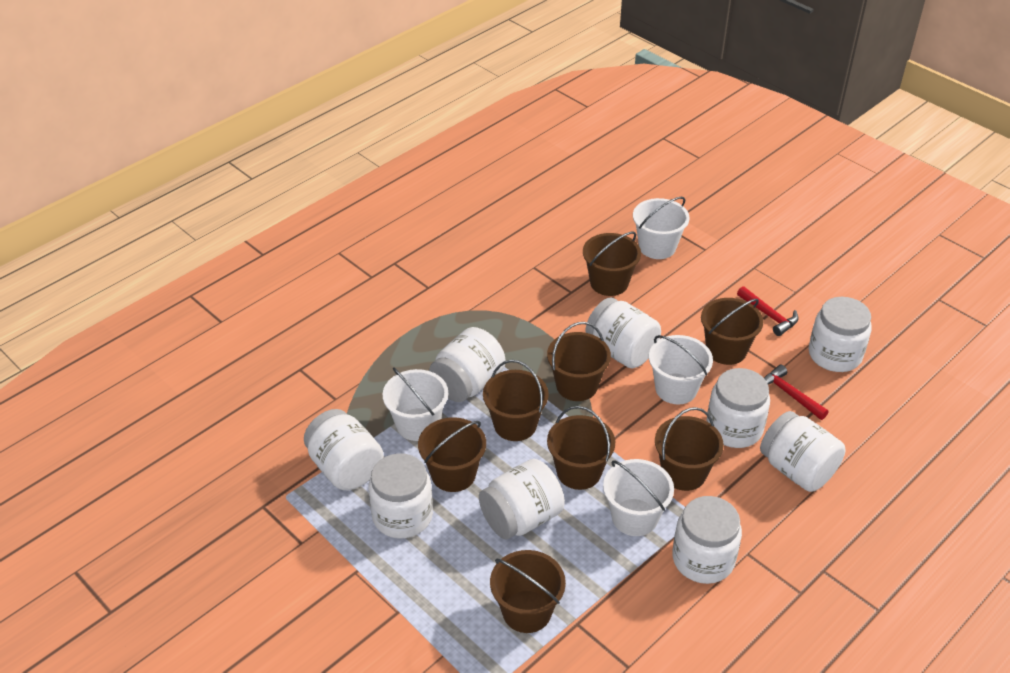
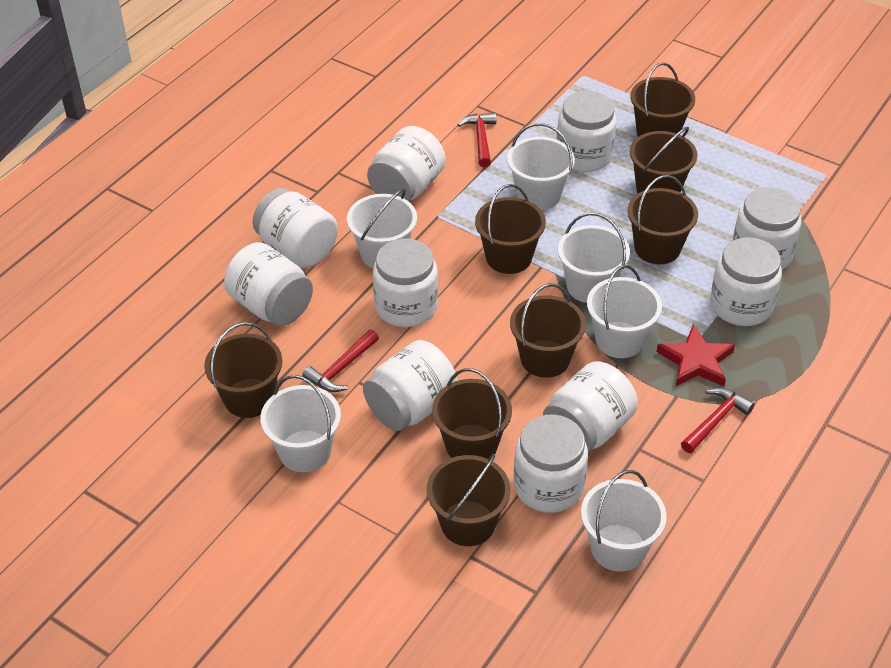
red hammer: 2 -> 3
red star: 0 -> 1
white bucket: 4 -> 6
white jar: 9 -> 10

